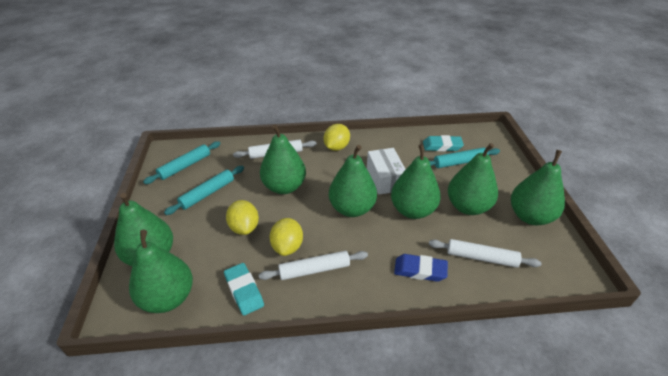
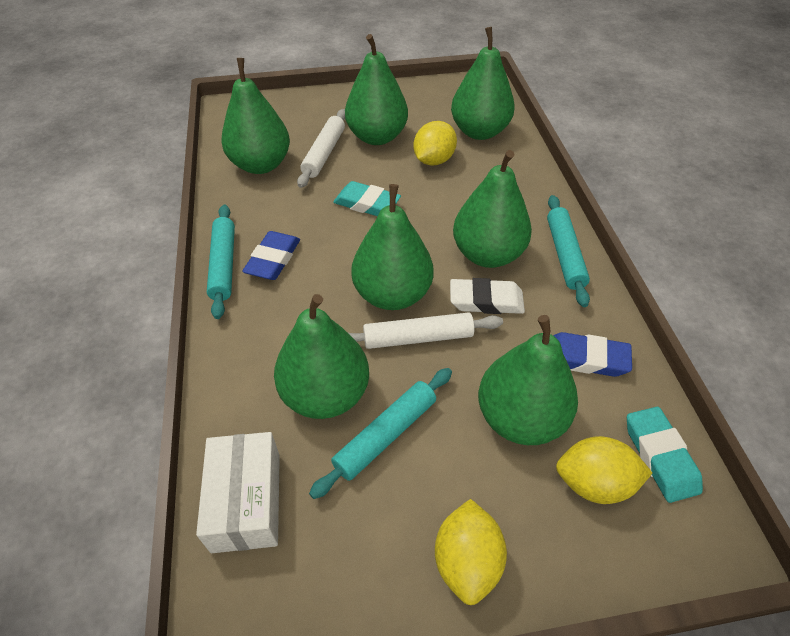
blue eraser: 1 -> 2
white eraser: 0 -> 1
white rolling pin: 3 -> 2

